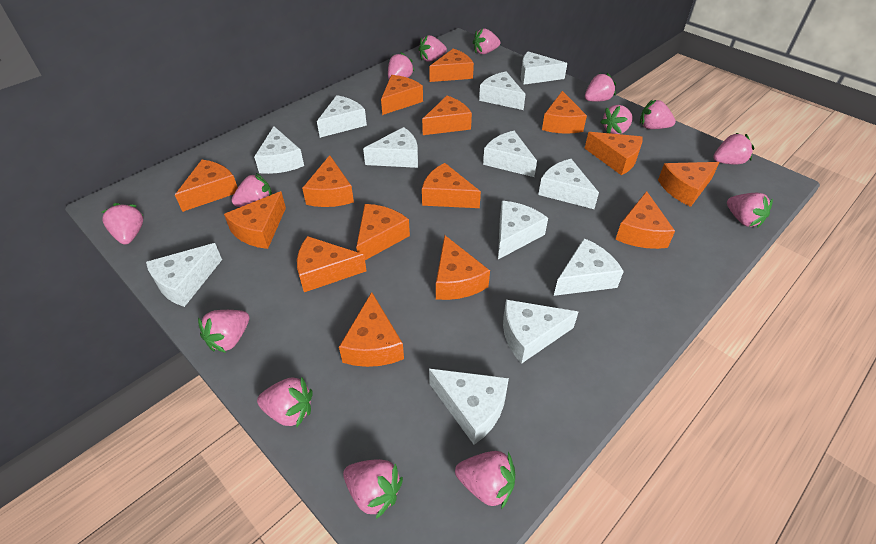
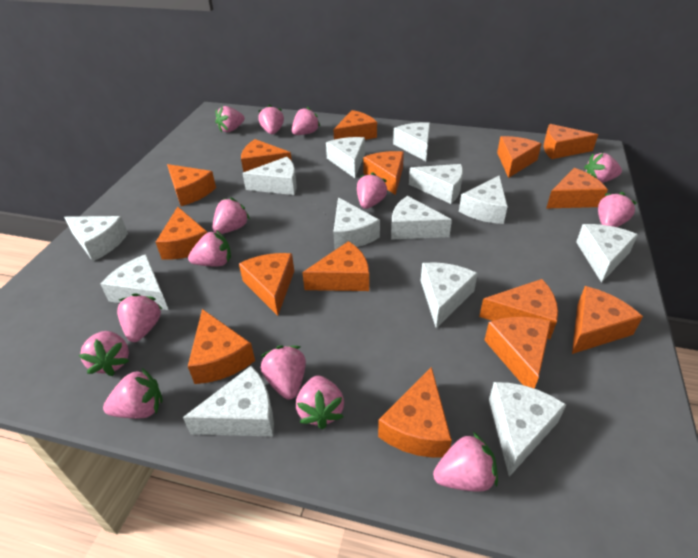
white cheese: 12 -> 13

